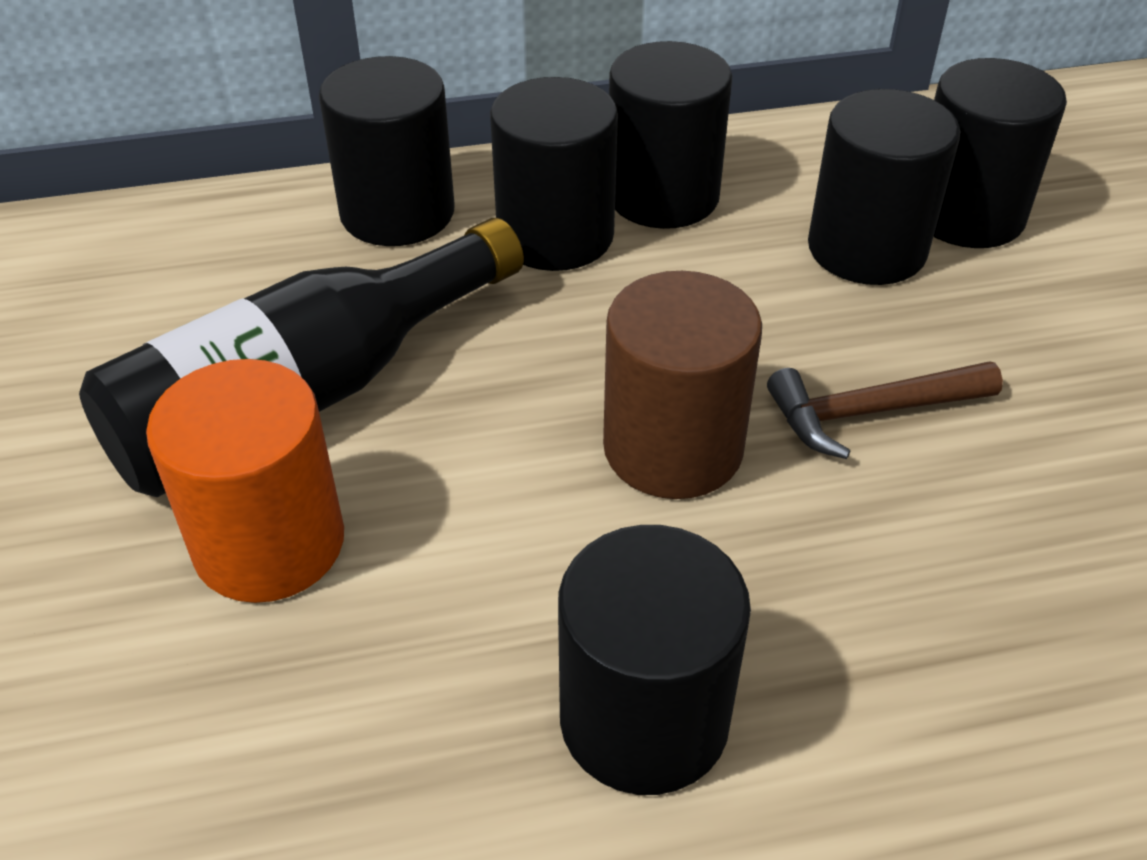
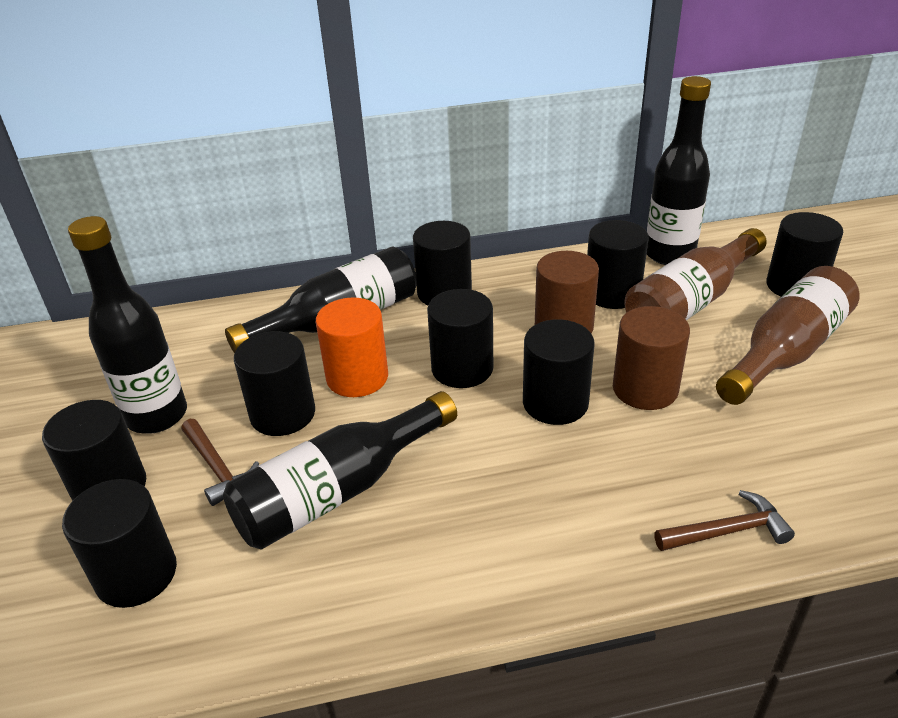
black bottle: 1 -> 4
black cylinder: 6 -> 8
brown bottle: 0 -> 2
brown cylinder: 1 -> 2
brown hammer: 1 -> 2

